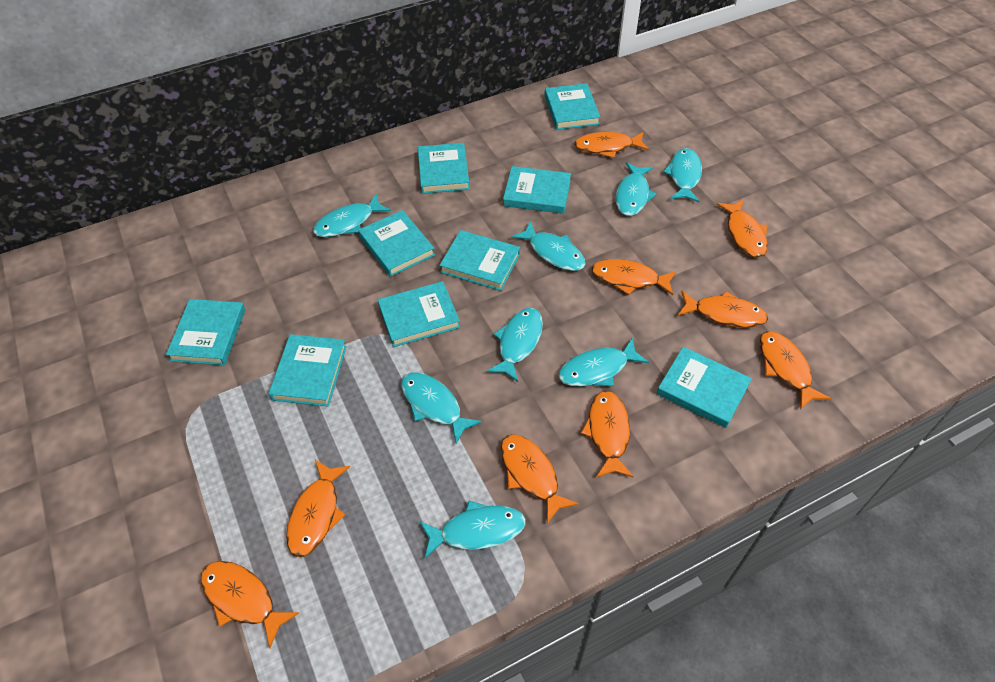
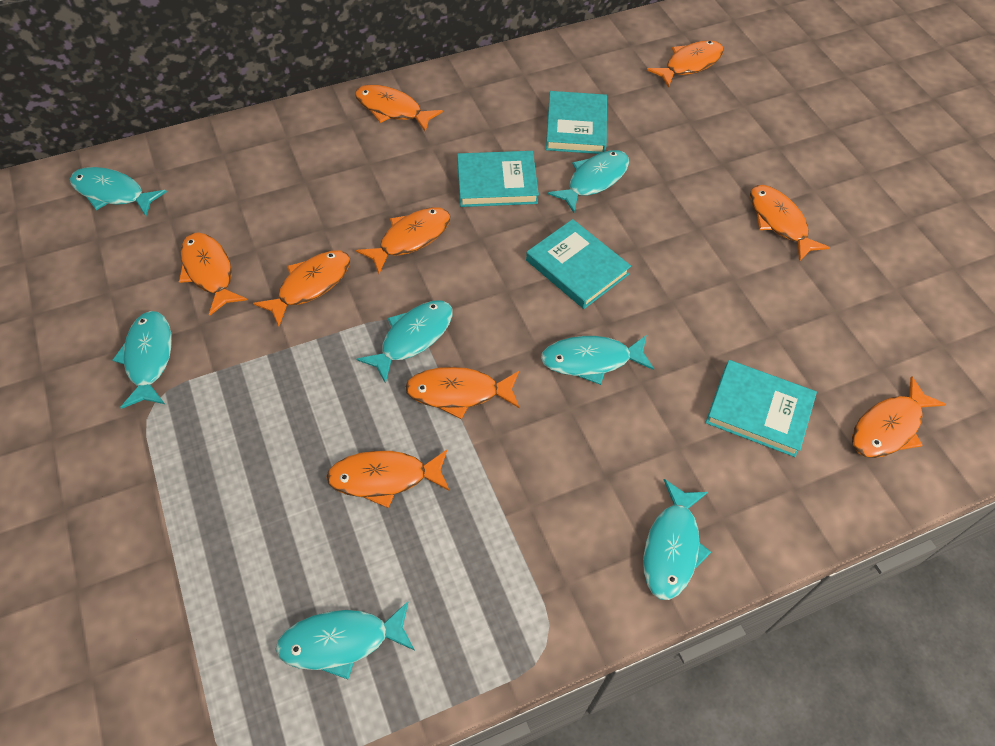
turquoise book: 9 -> 4
turquoise fish: 8 -> 7

